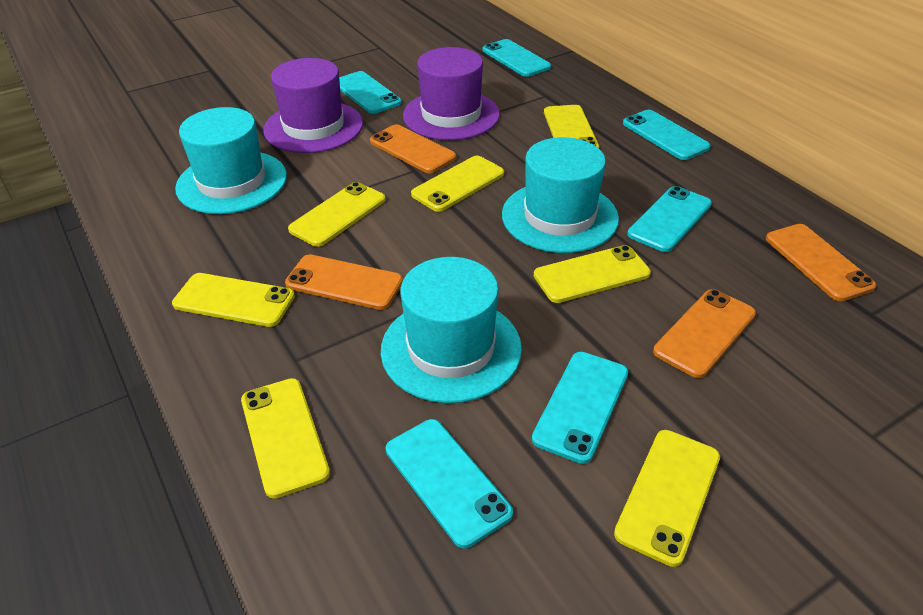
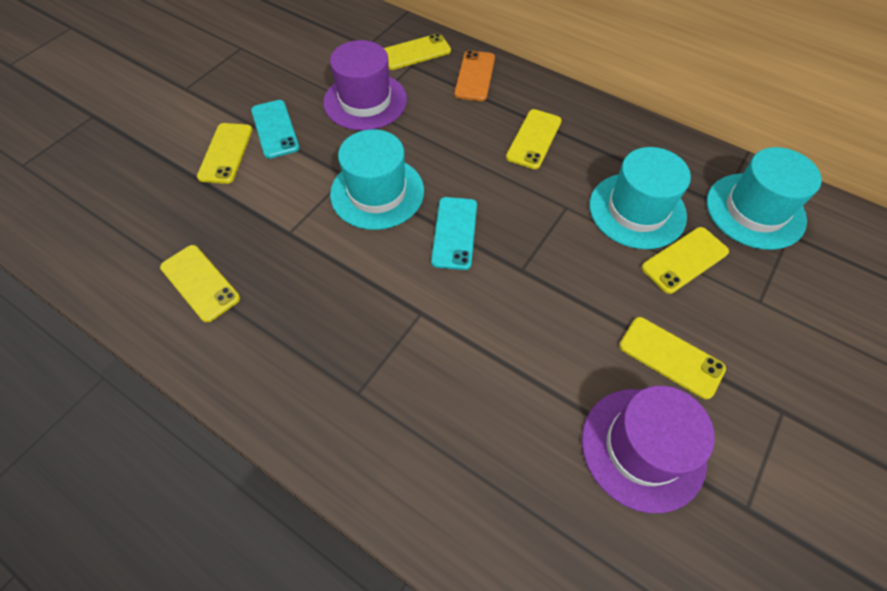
orange phone: 4 -> 1
turquoise phone: 6 -> 2
yellow phone: 7 -> 6

